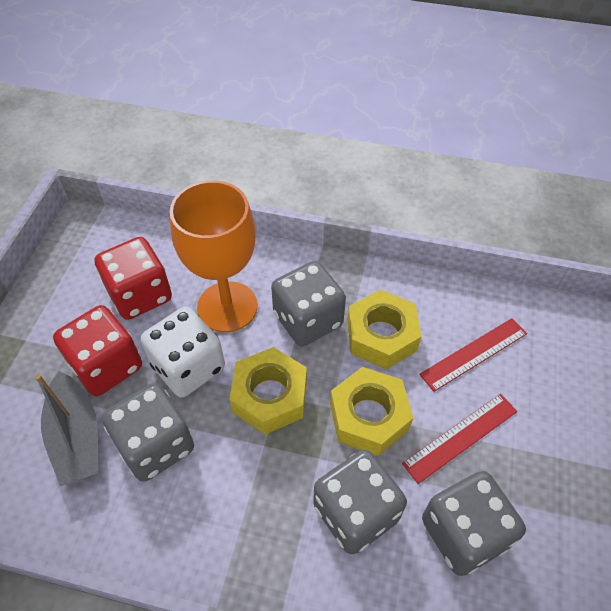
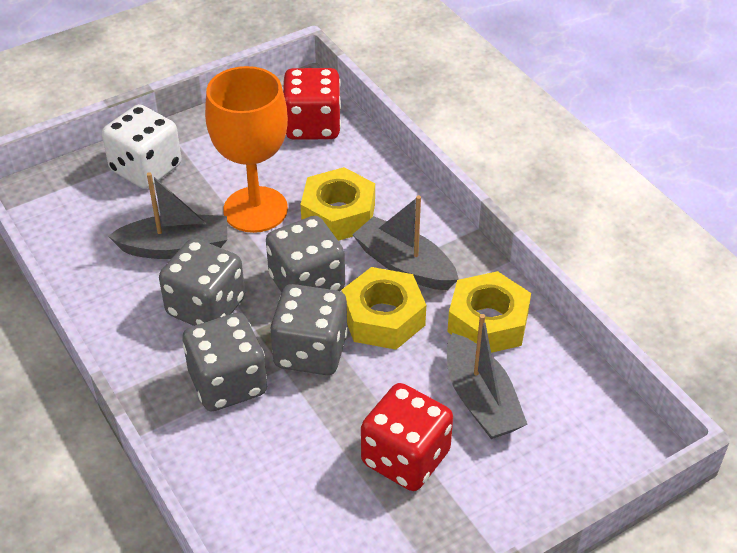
grey boat: 1 -> 3
red ruler: 2 -> 0

